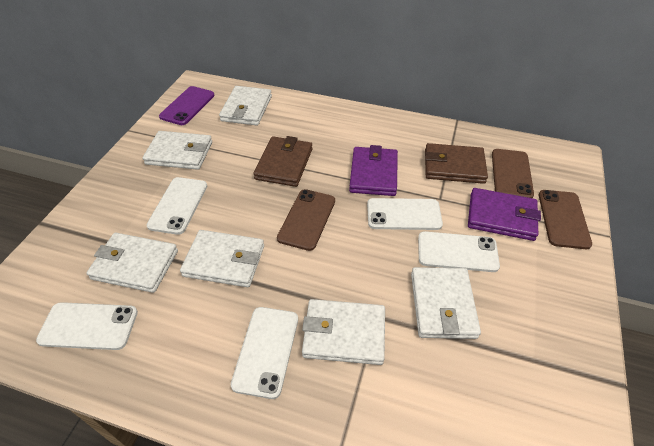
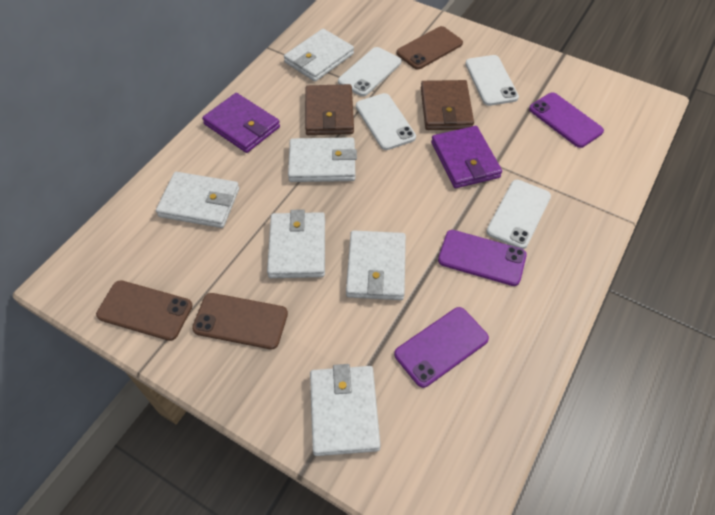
purple phone: 1 -> 3
white phone: 5 -> 4

